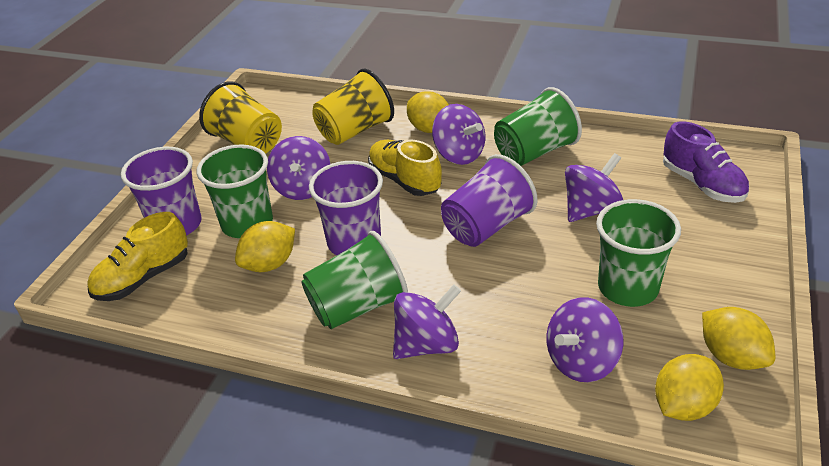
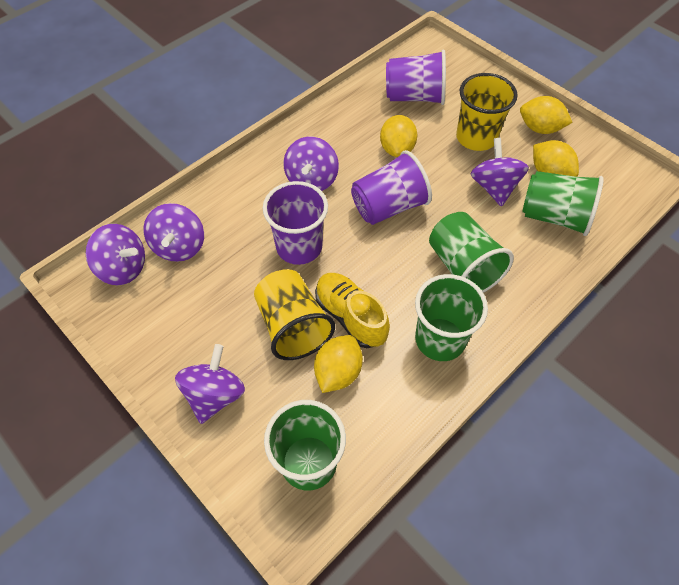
purple shoe: 1 -> 0
yellow shoe: 2 -> 1

